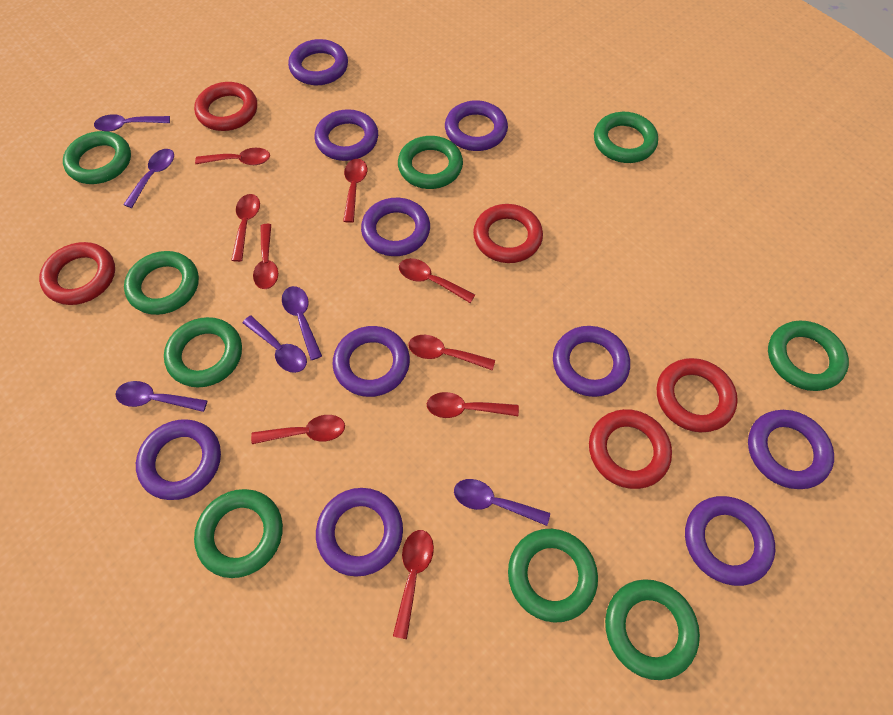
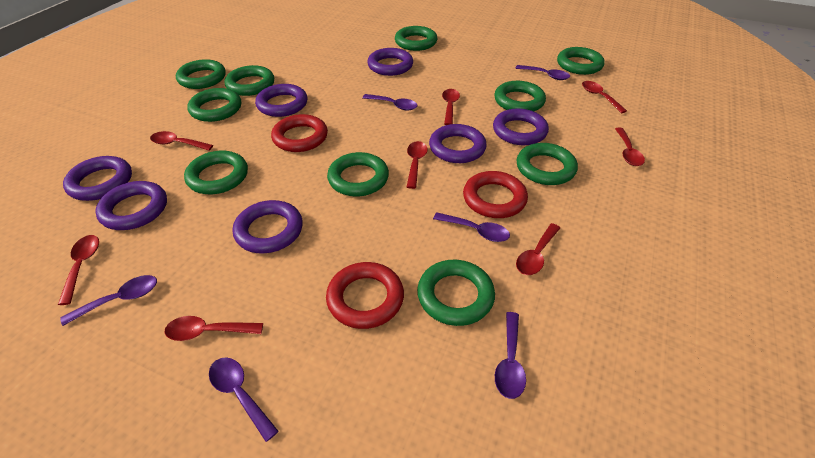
green ring: 9 -> 10
purple ring: 10 -> 7
red ring: 5 -> 3
red spoon: 9 -> 8

